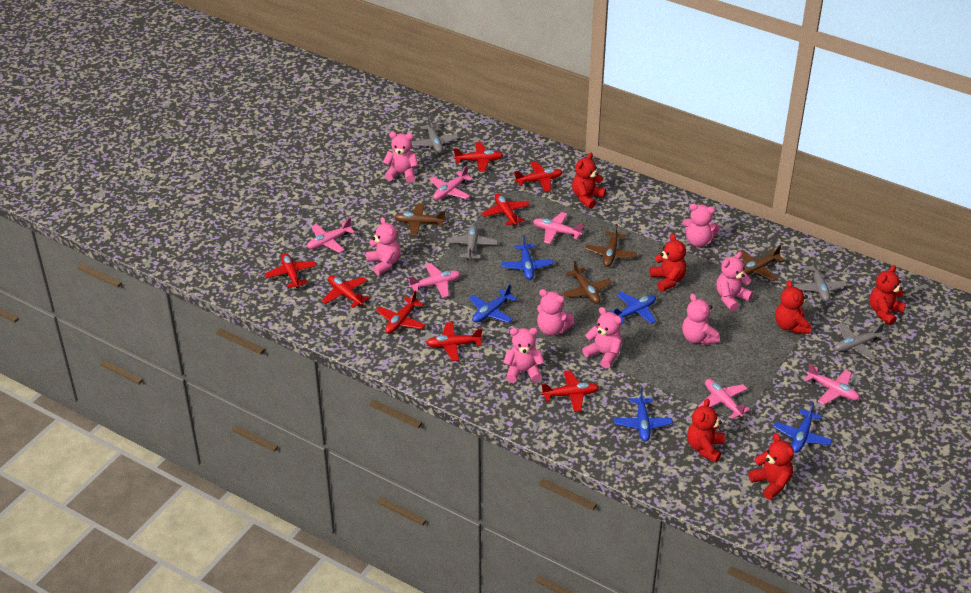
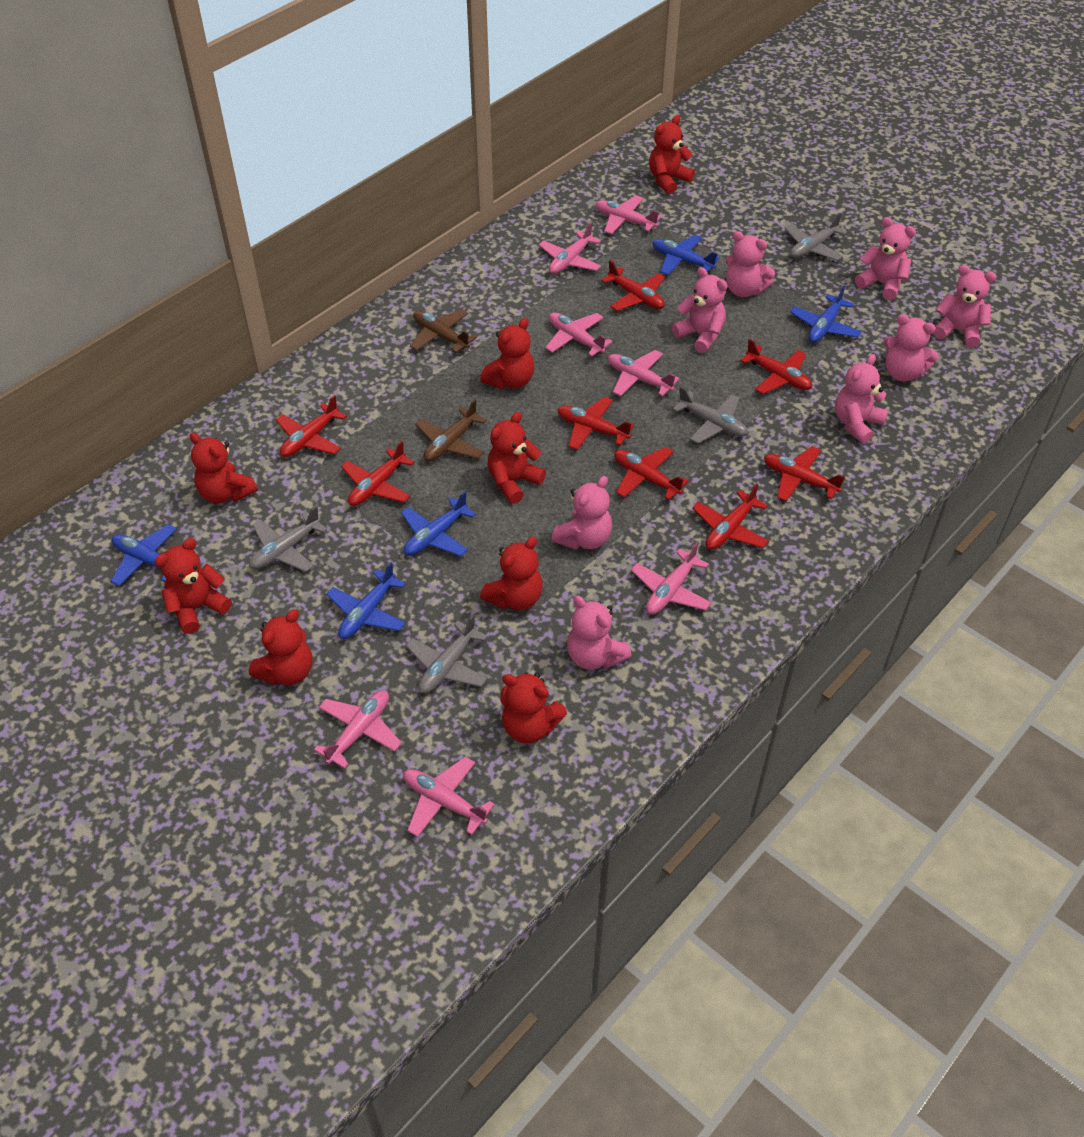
brown plane: 4 -> 2
pink plane: 6 -> 7
red teddy bear: 6 -> 8

